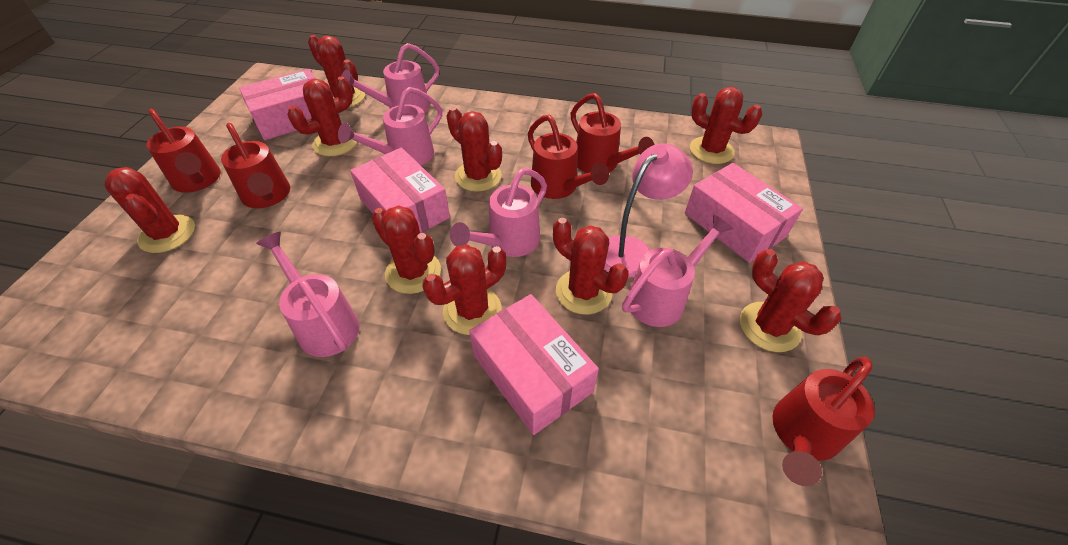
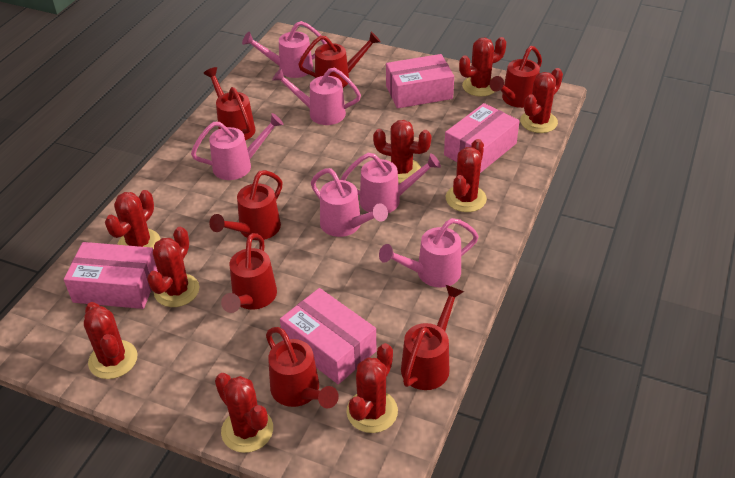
pink lamp: 1 -> 0
pink watering can: 5 -> 6
red watering can: 5 -> 7

